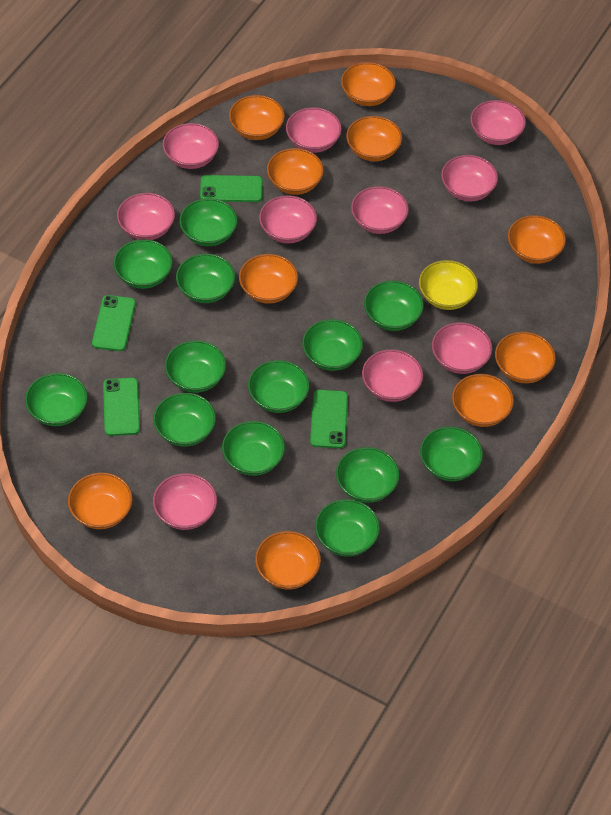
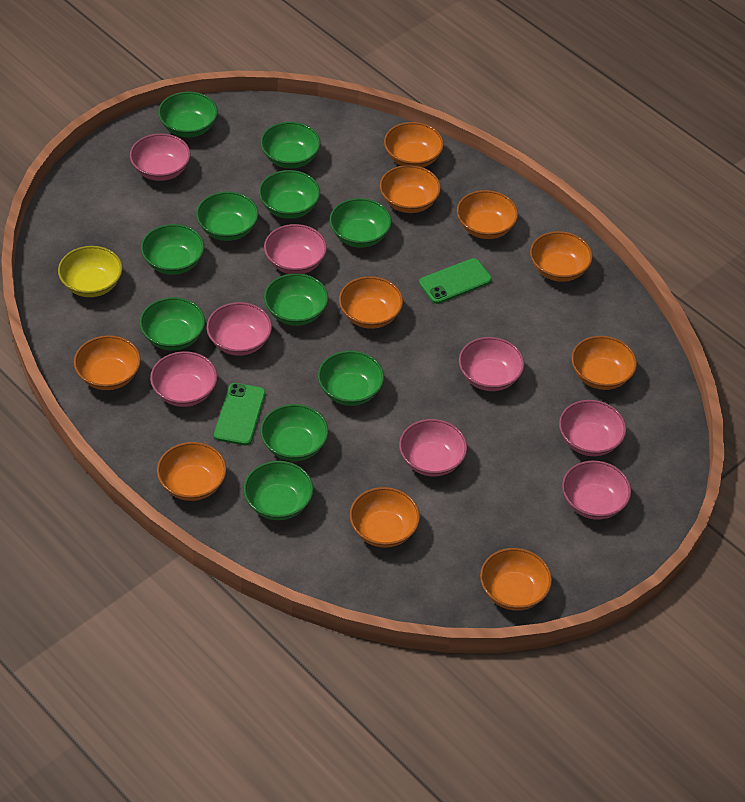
green bowl: 13 -> 11
green phone: 4 -> 2
pink bowl: 10 -> 8

